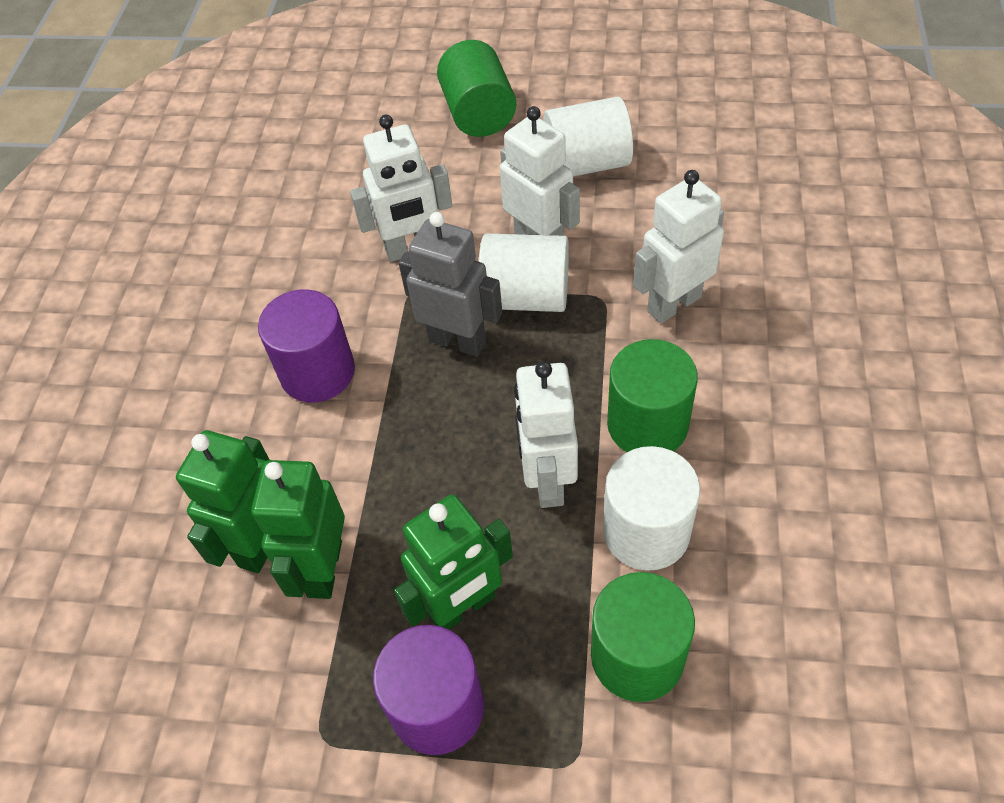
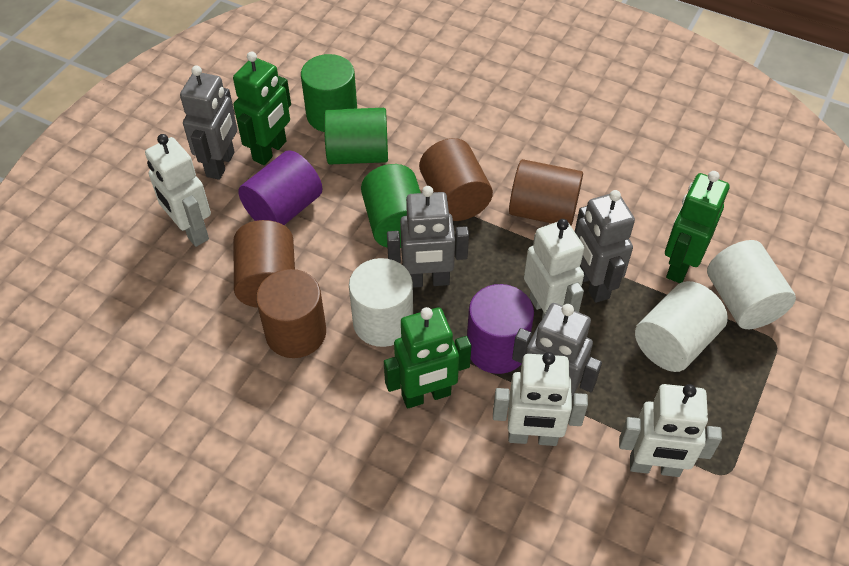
brown cylinder: 0 -> 4
grey robot: 1 -> 4

